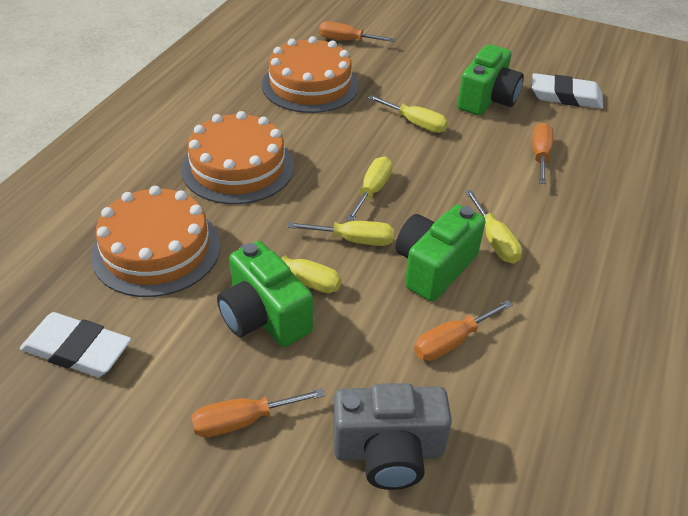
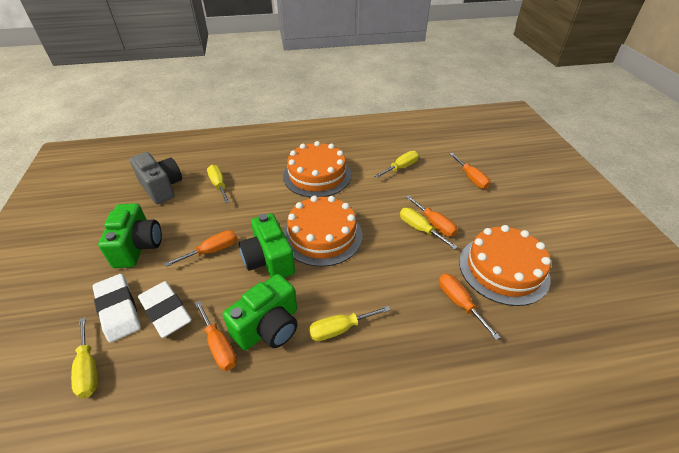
orange screwdriver: 4 -> 5

